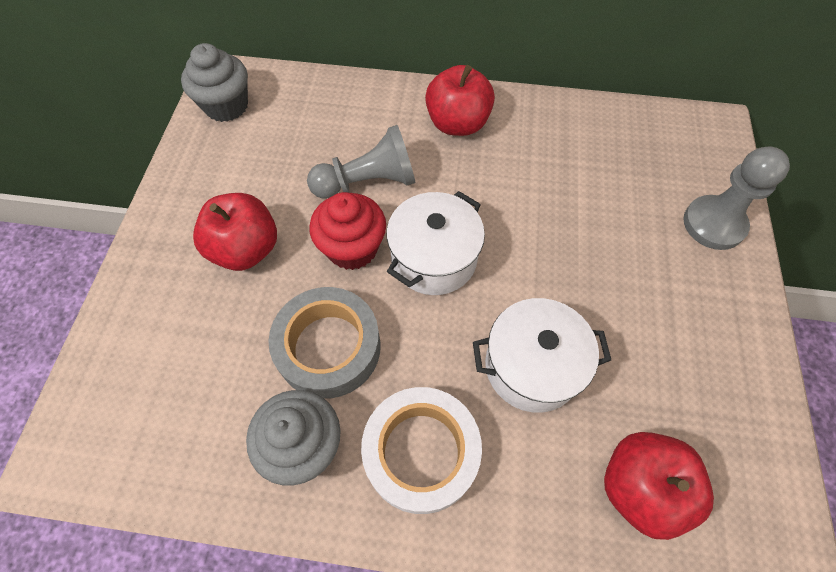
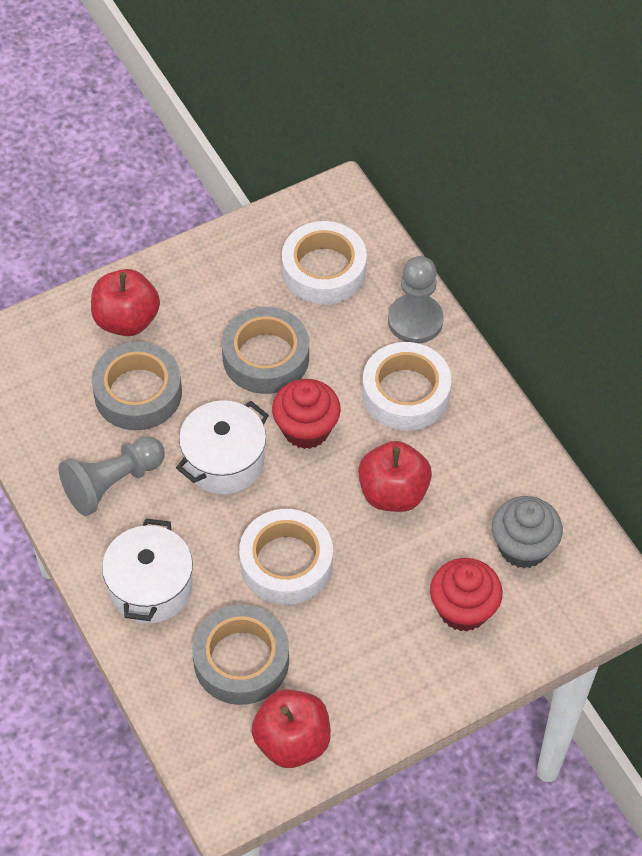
grey cupcake: 2 -> 1
grey tape: 1 -> 3
red cupcake: 1 -> 2
white tape: 1 -> 3

